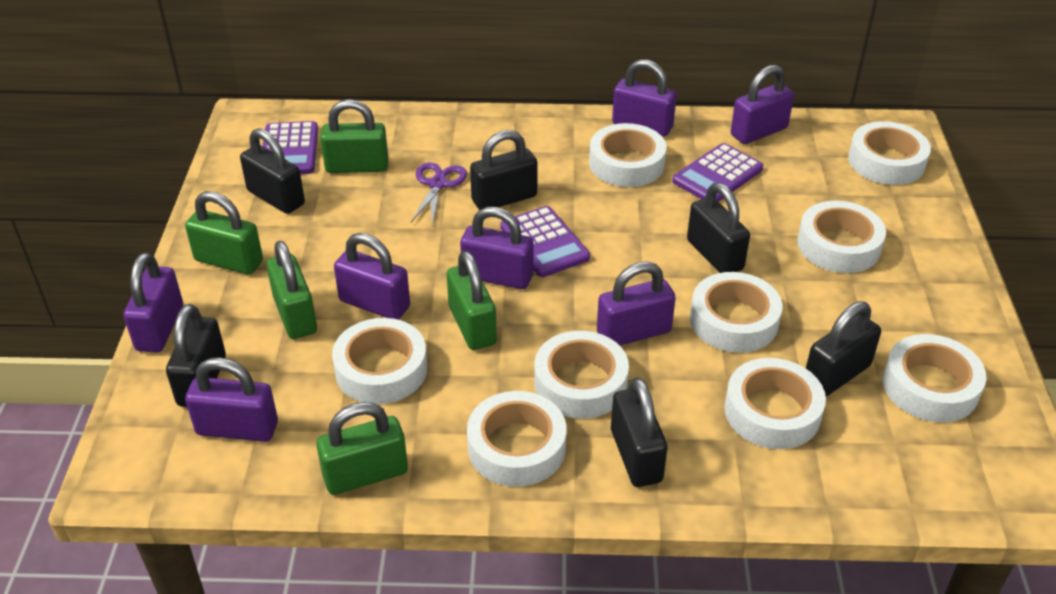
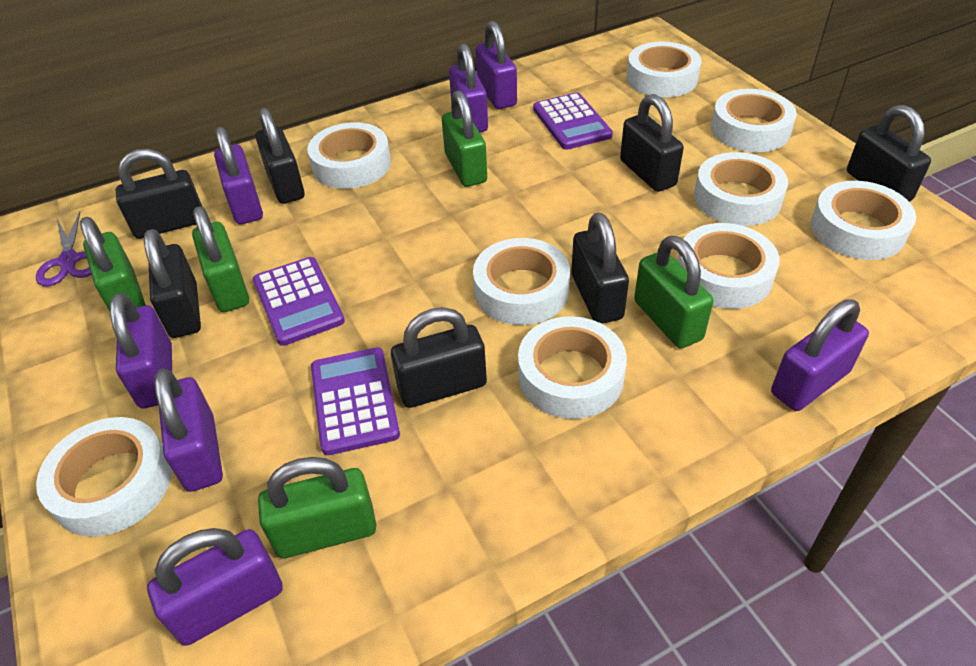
black padlock: 6 -> 7

